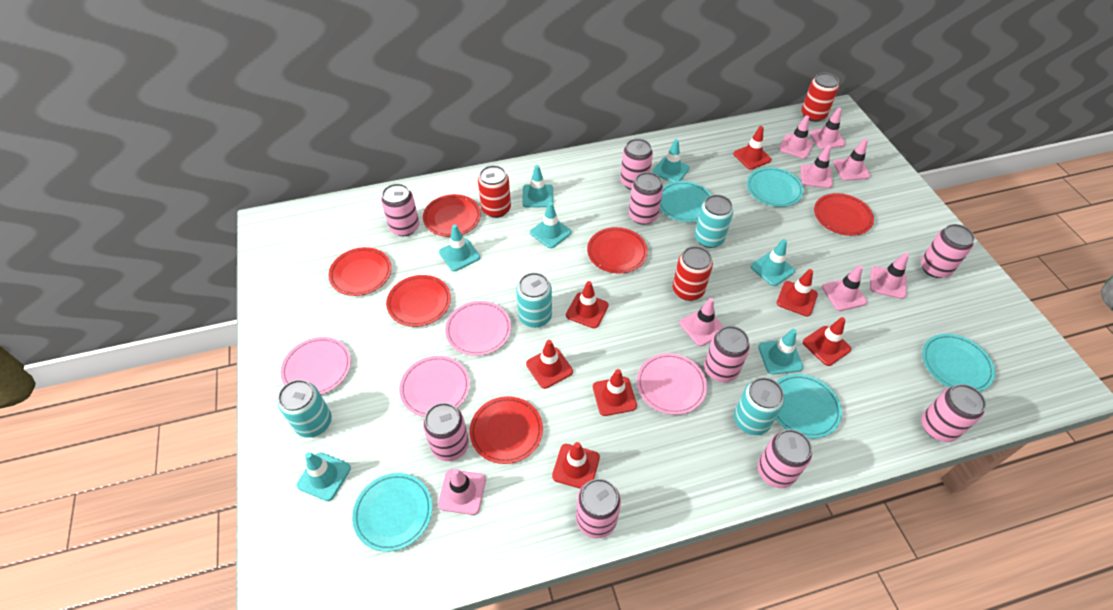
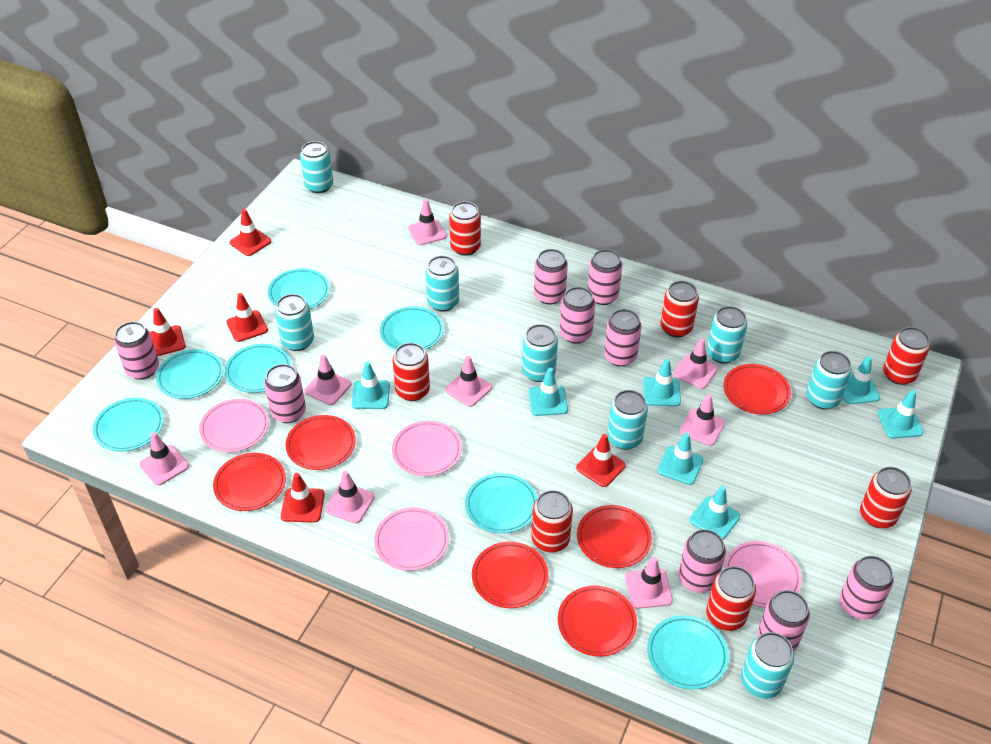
red can: 3 -> 7
red traffic cone: 7 -> 5
turquoise can: 4 -> 8
turquoise plate: 5 -> 7

